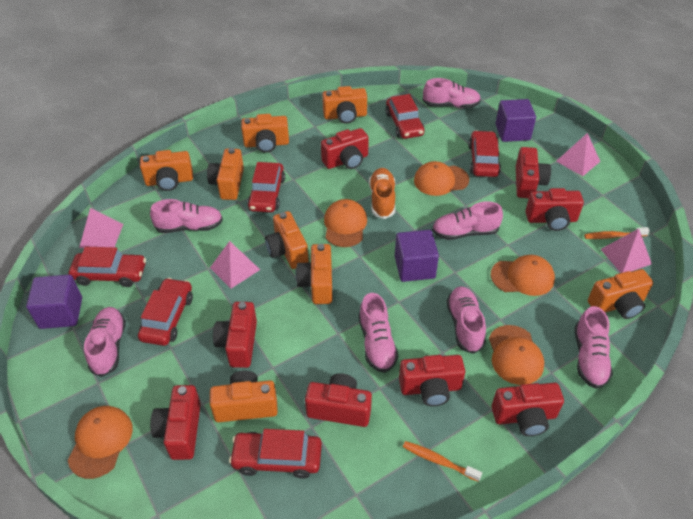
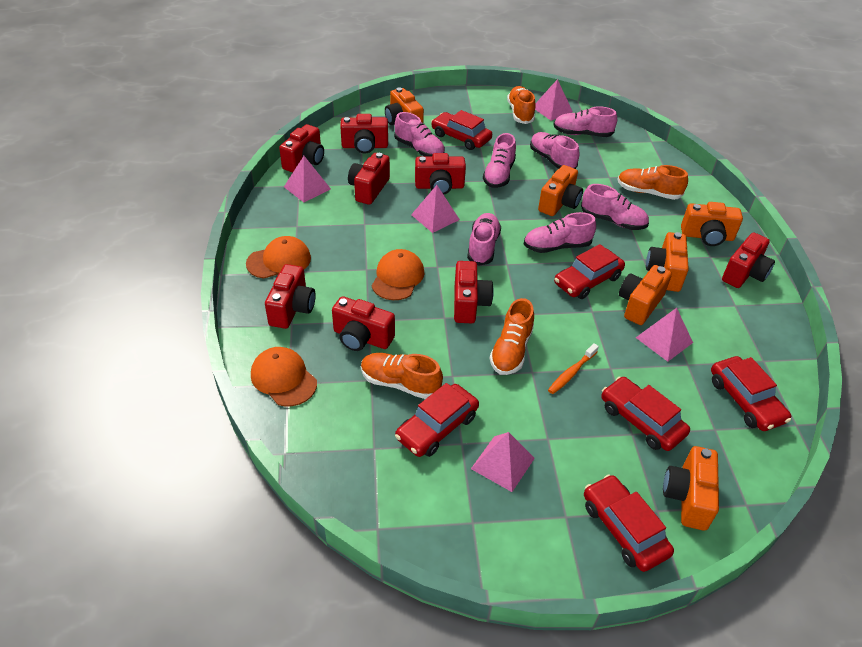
orange camera: 8 -> 6
orange cap: 5 -> 3
orange shoe: 1 -> 4
orange toothbrush: 2 -> 1
pink pyramid: 4 -> 5
purple cube: 3 -> 0

